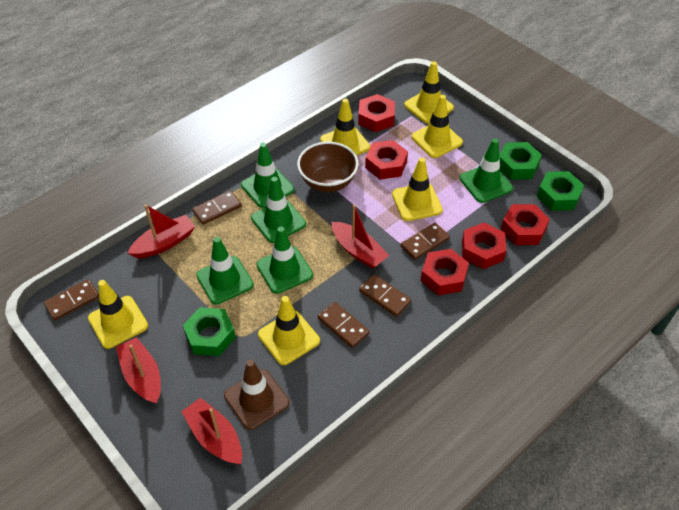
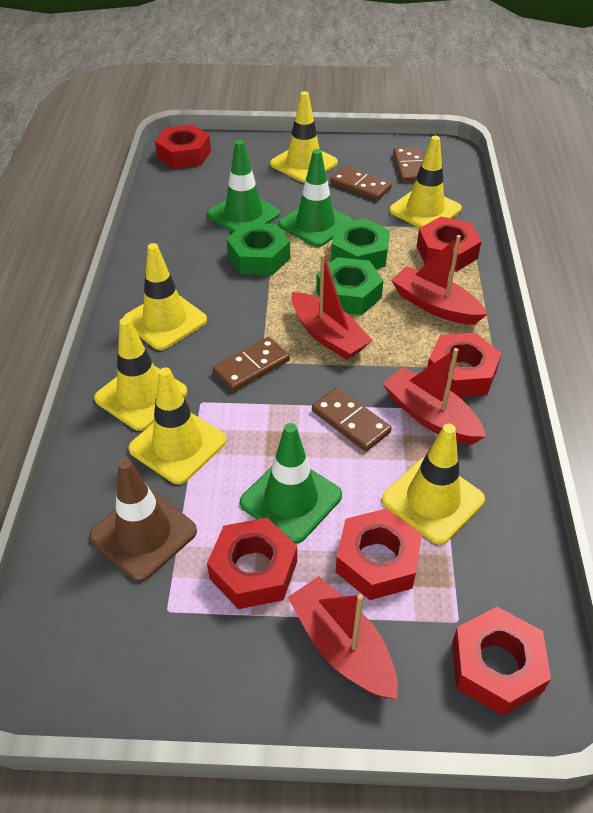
brown bowl: 1 -> 0
brown domino: 5 -> 4
green traffic cone: 5 -> 3
red nut: 5 -> 6

